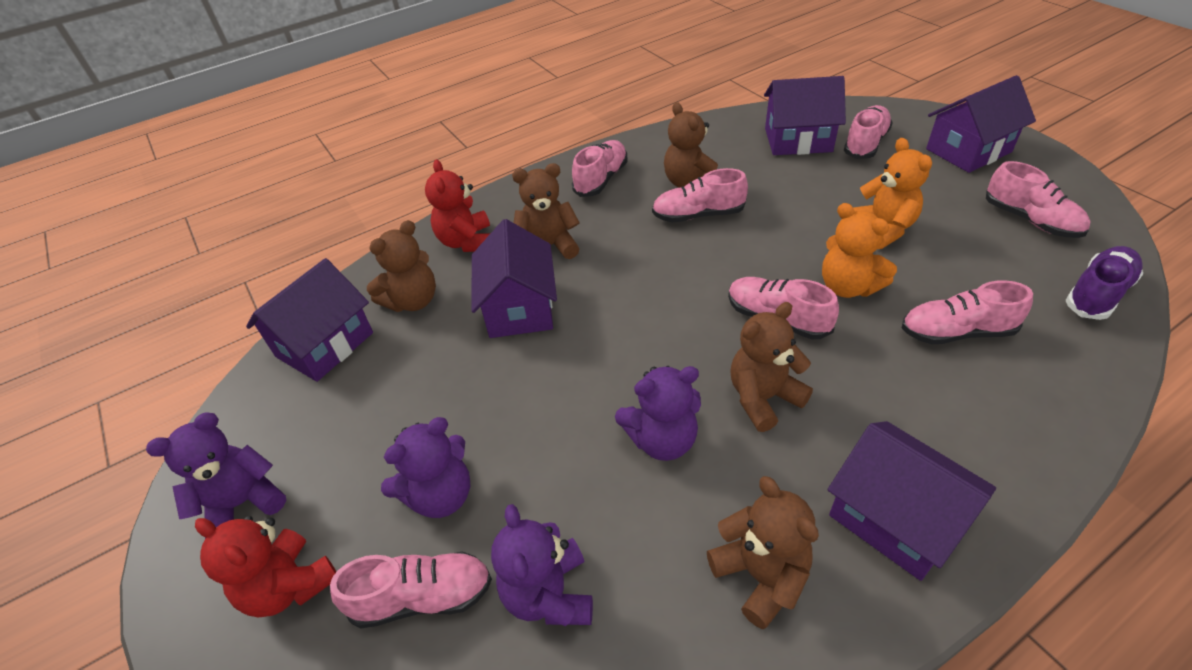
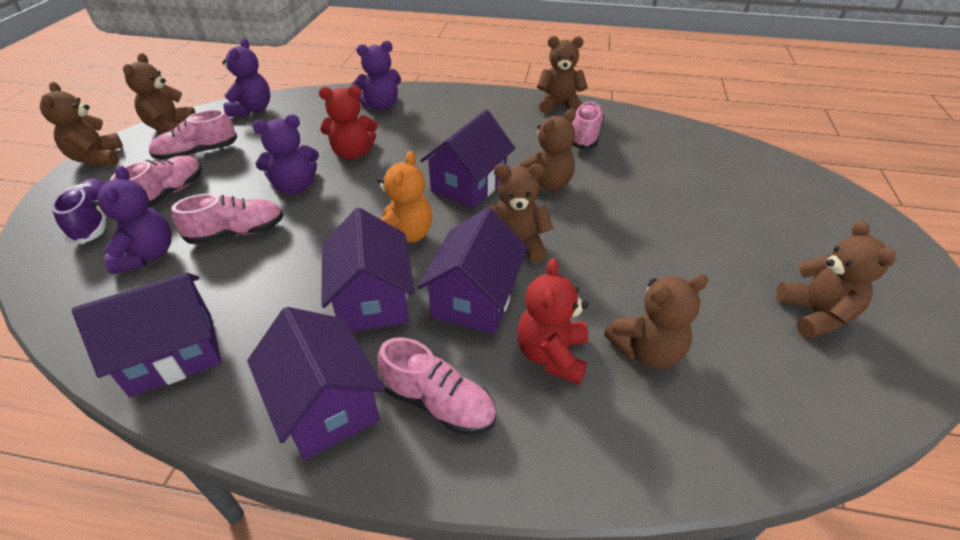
brown teddy bear: 5 -> 7
orange teddy bear: 2 -> 1
pink shoe: 7 -> 5

